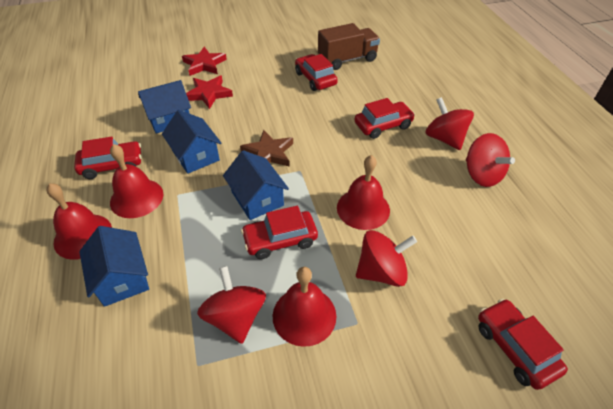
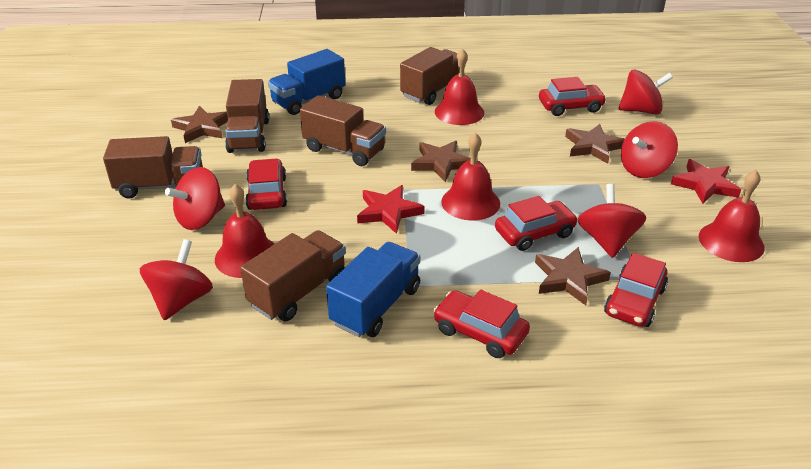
blue house: 4 -> 0
blue truck: 0 -> 2
brown star: 1 -> 4
brown truck: 1 -> 5
red spinning top: 4 -> 5

